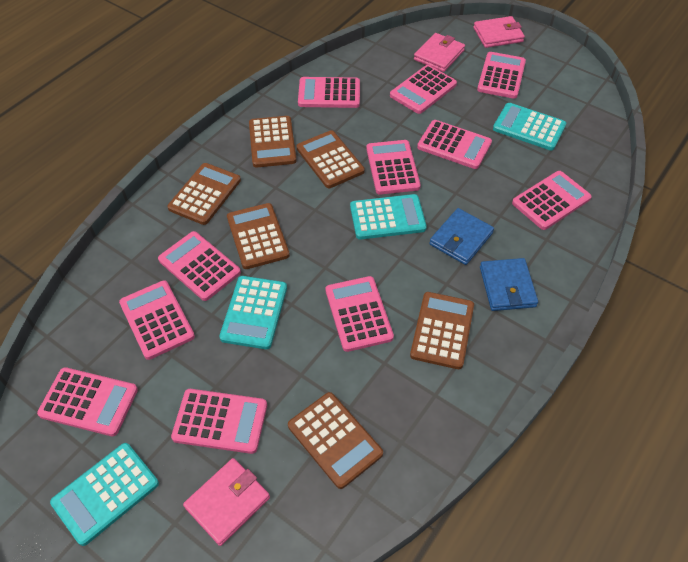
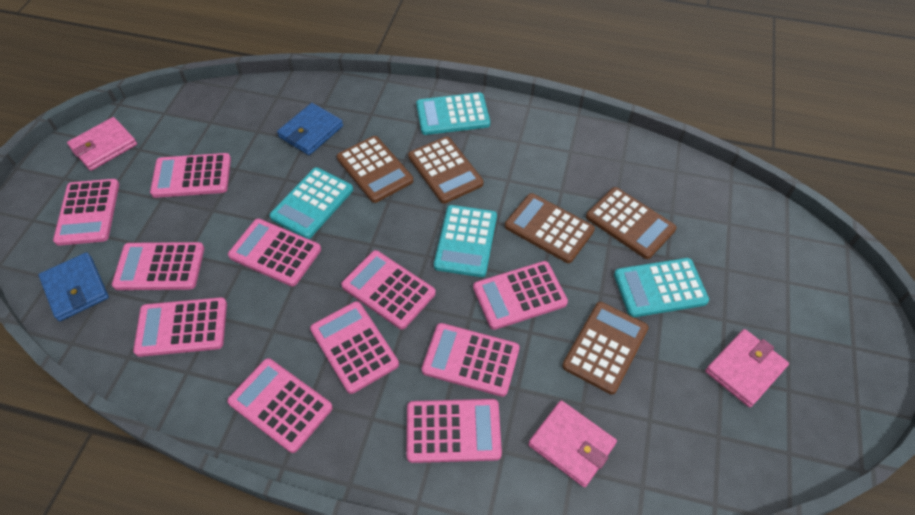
brown calculator: 6 -> 5

